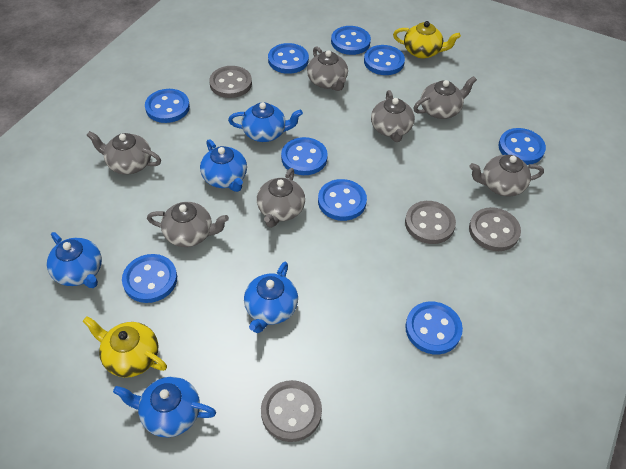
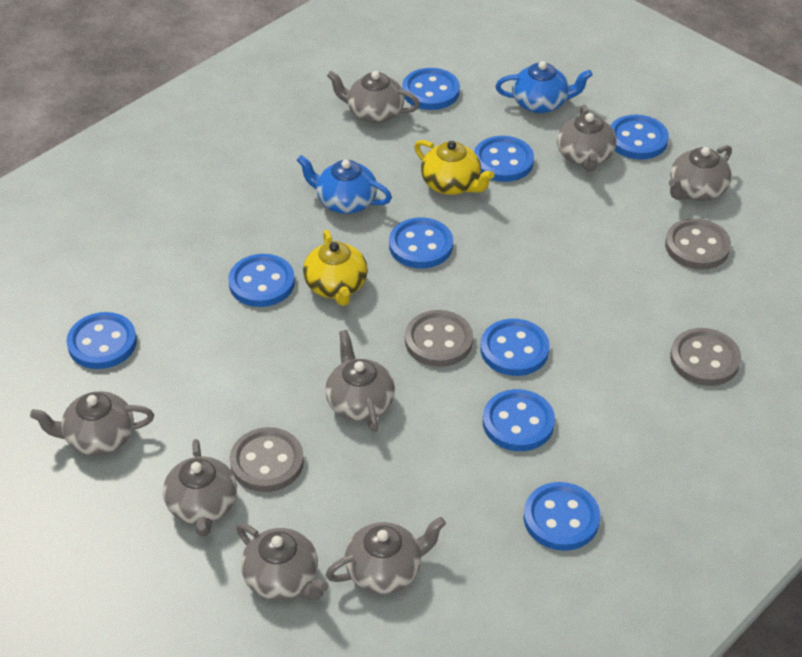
blue teapot: 5 -> 2
grey teapot: 7 -> 8

